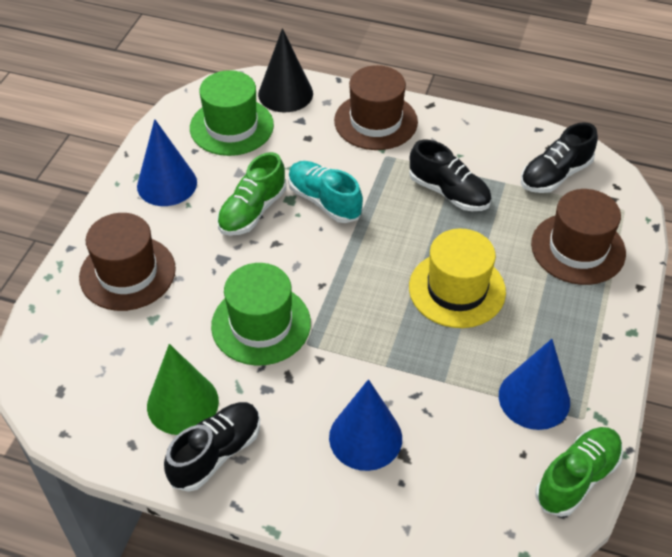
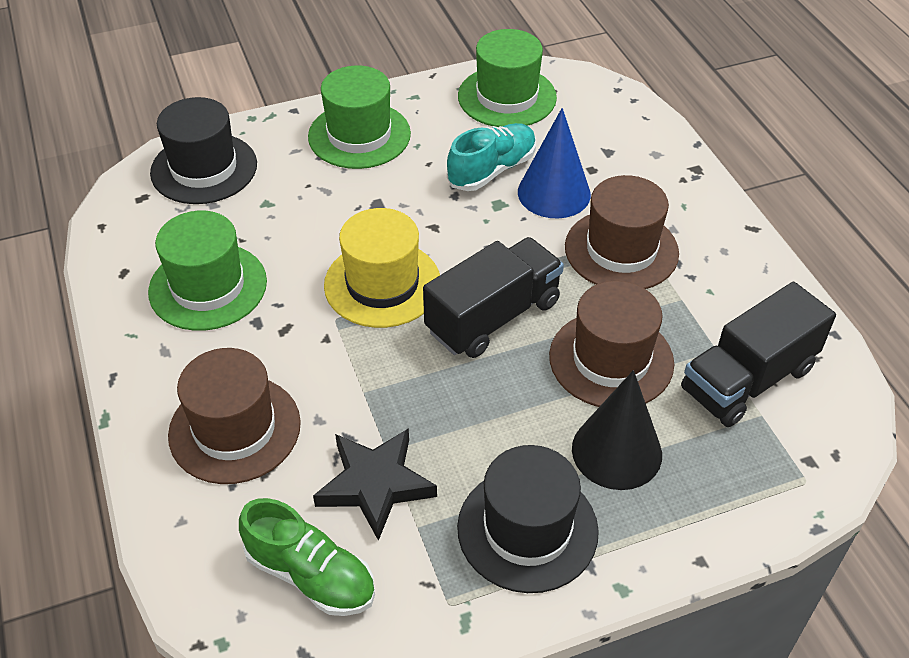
black hat: 0 -> 2
black shoe: 3 -> 0
black star: 0 -> 1
black truck: 0 -> 2
blue cone: 3 -> 1
green cone: 1 -> 0
green hat: 2 -> 3
green shoe: 2 -> 1

